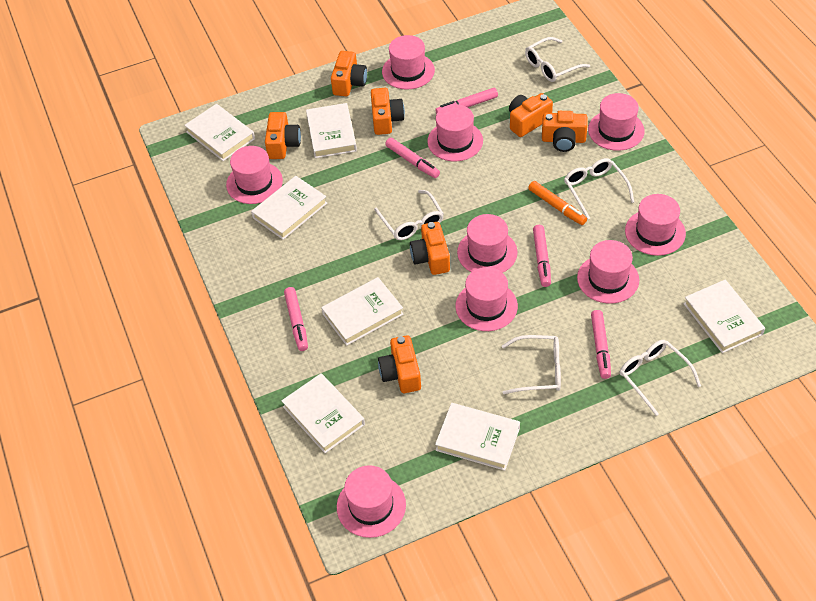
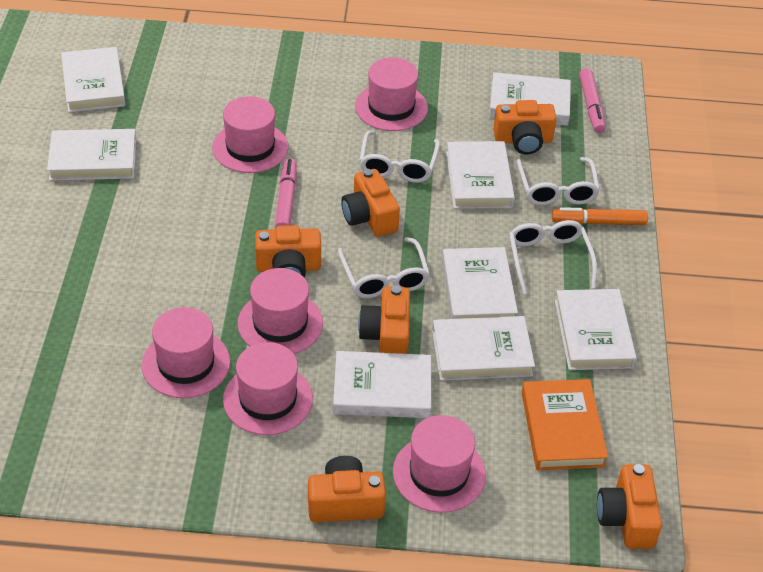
orange book: 0 -> 1
orange camera: 7 -> 6
pink hat: 9 -> 6
pink marker: 5 -> 2
white book: 7 -> 8
white glasses: 5 -> 4

